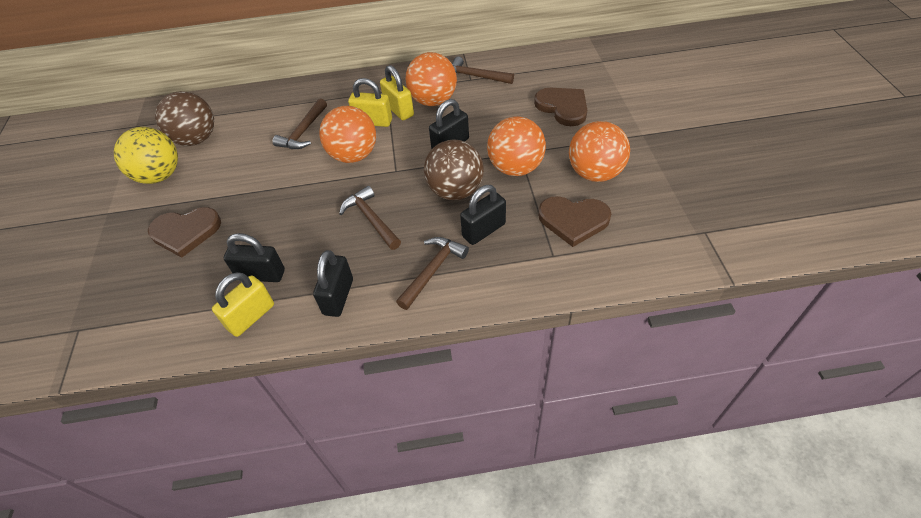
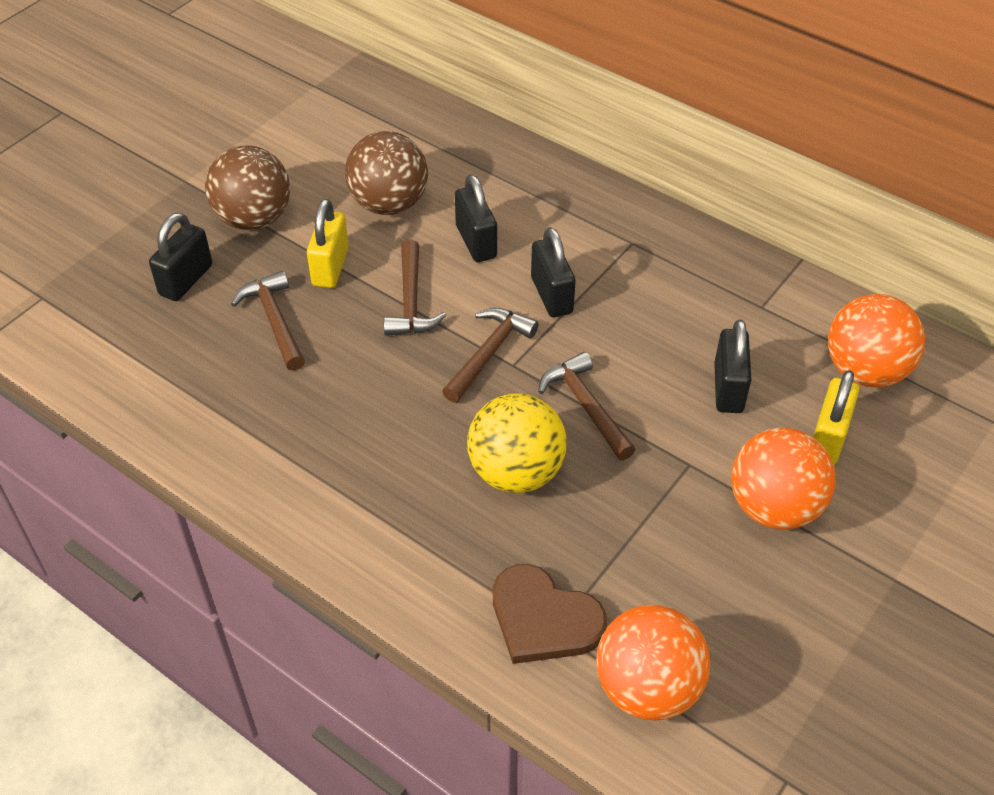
brown heart: 3 -> 1
orange ball: 4 -> 3
yellow padlock: 3 -> 2

